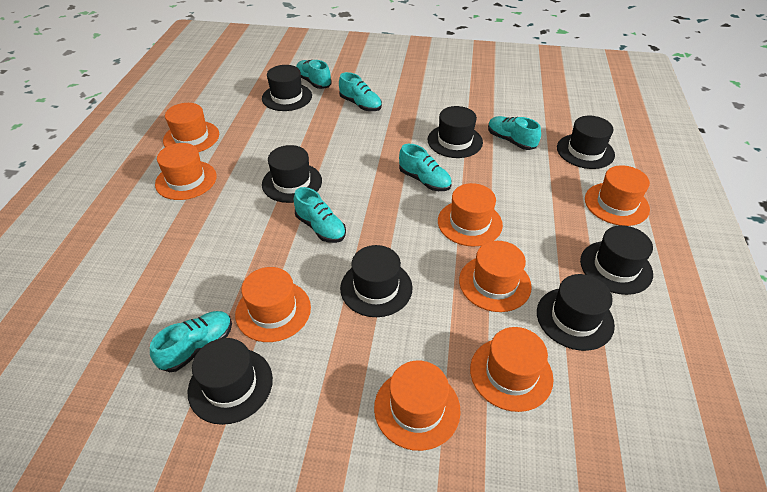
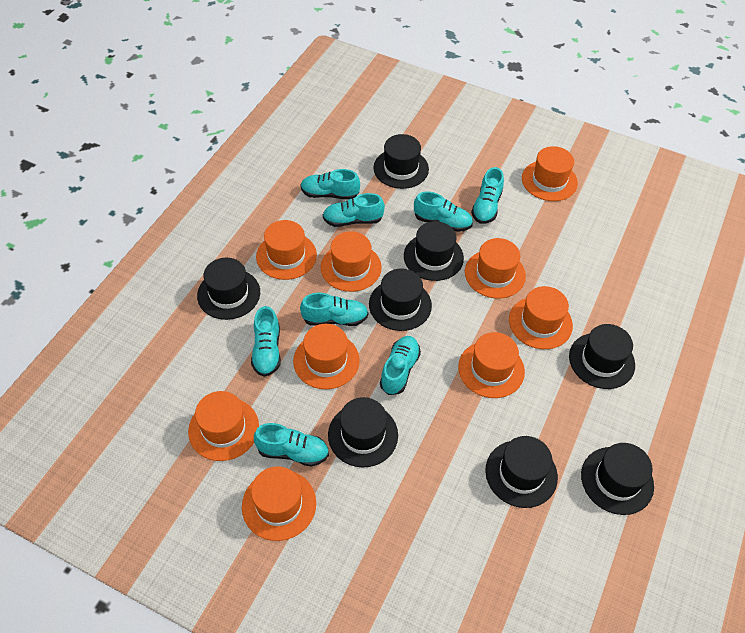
orange hat: 8 -> 9
turquoise shoe: 6 -> 8

